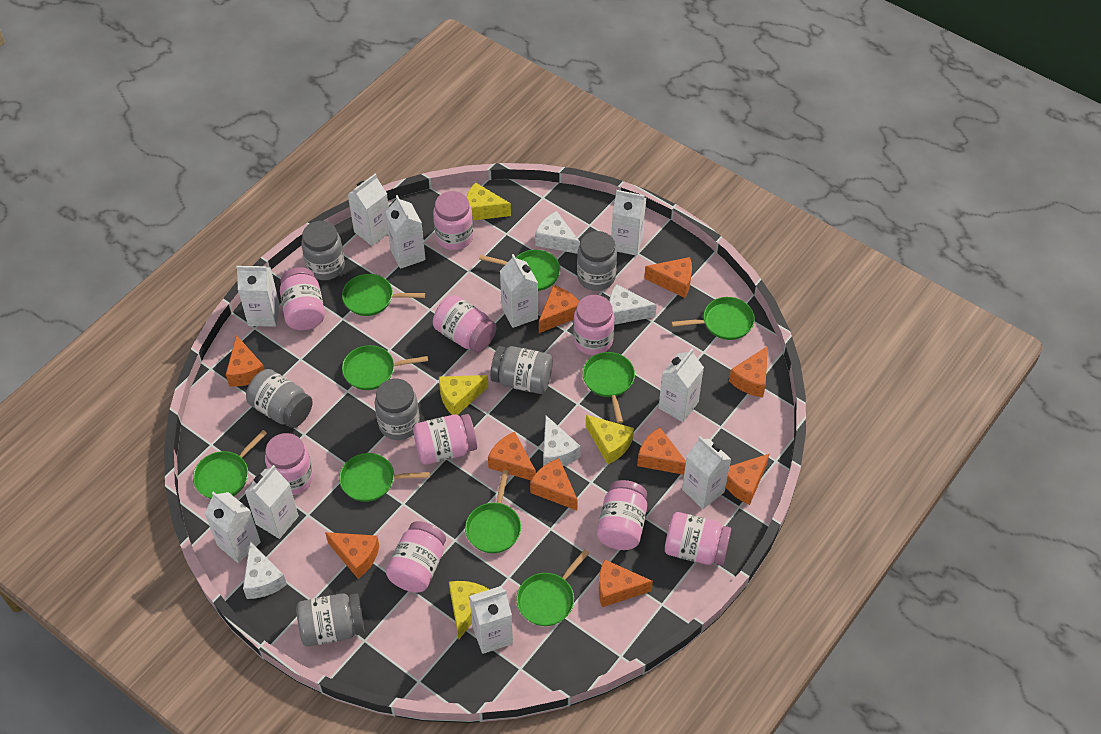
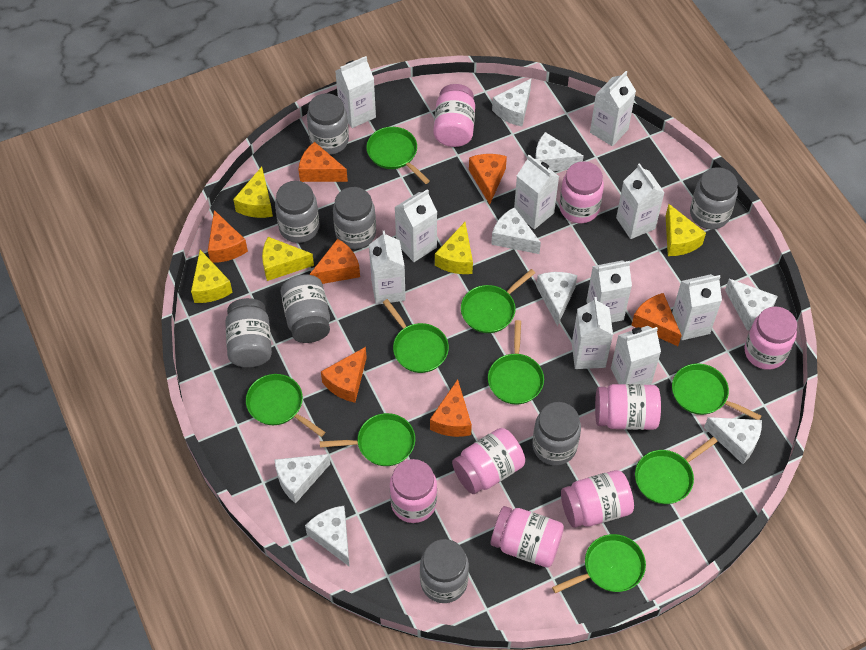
grey jar: 6 -> 8
orange cheese: 10 -> 7
pink jar: 9 -> 8
white cheese: 4 -> 8
yellow cheese: 4 -> 5

